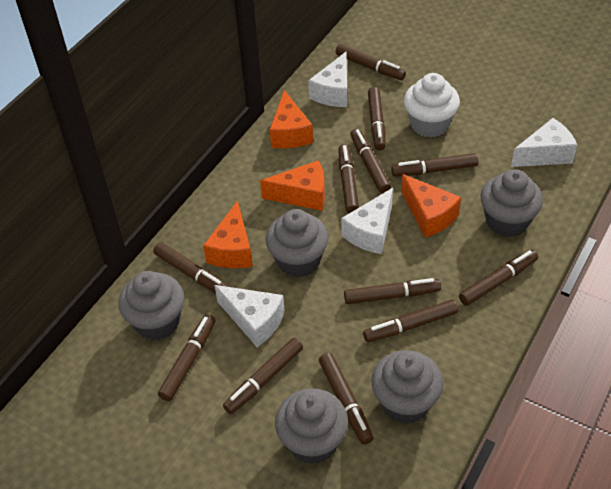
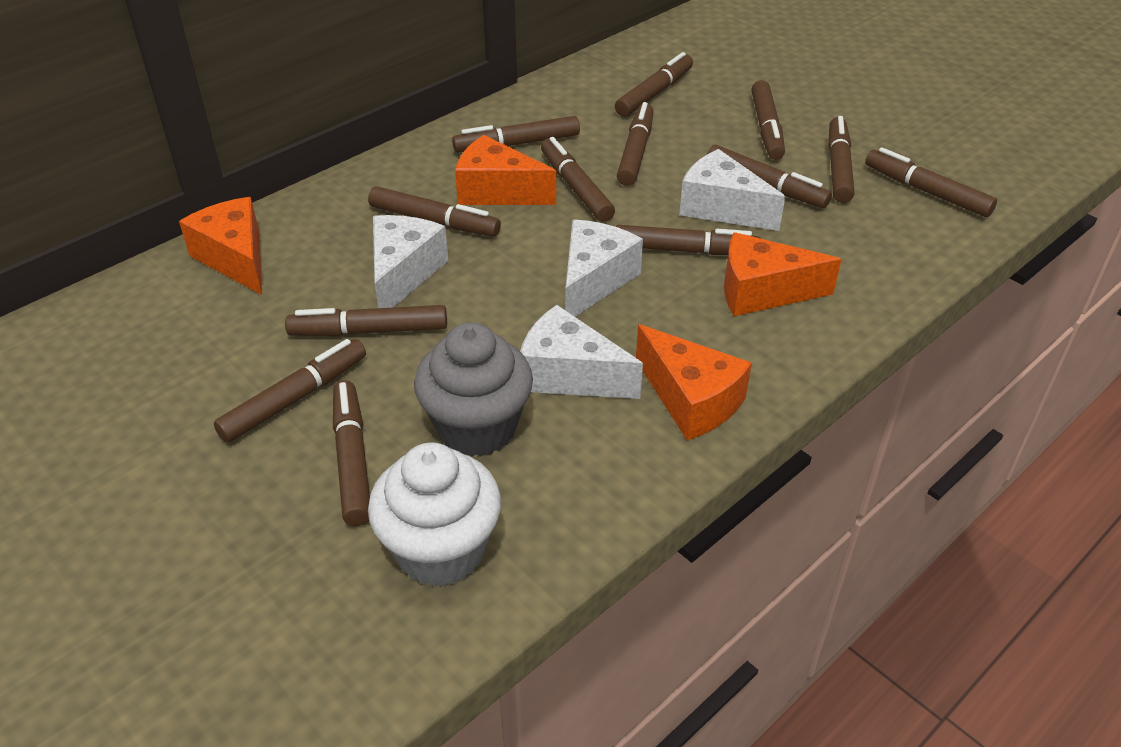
brown marker: 12 -> 13
grey cupcake: 5 -> 1

